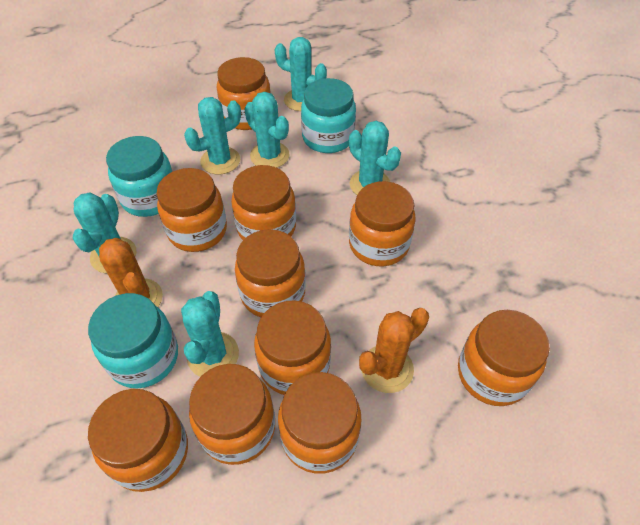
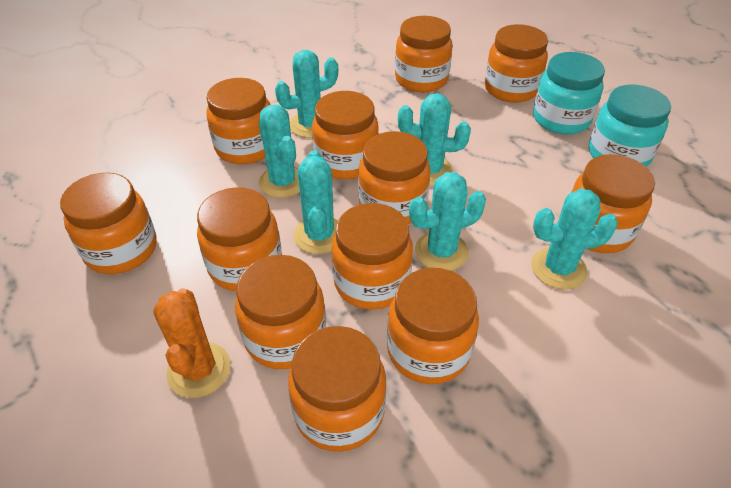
orange cactus: 2 -> 1
orange jar: 10 -> 12
turquoise jar: 3 -> 2

